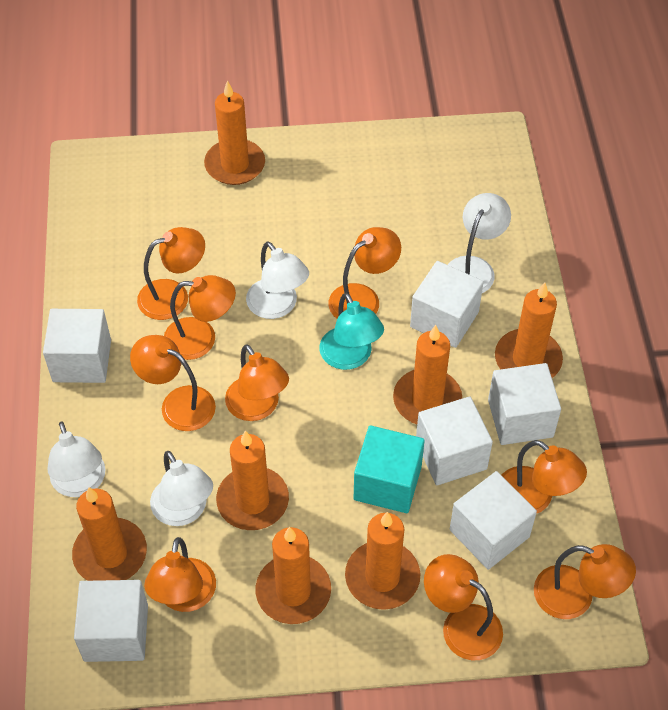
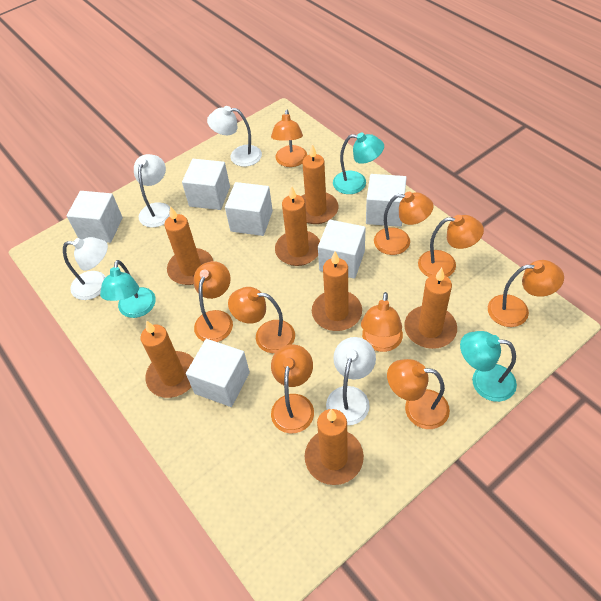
turquoise cube: 1 -> 0
turquoise lamp: 1 -> 3

